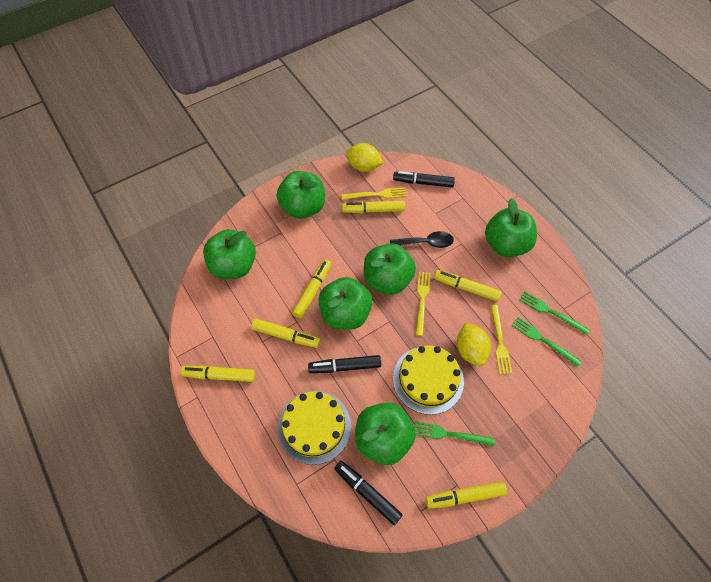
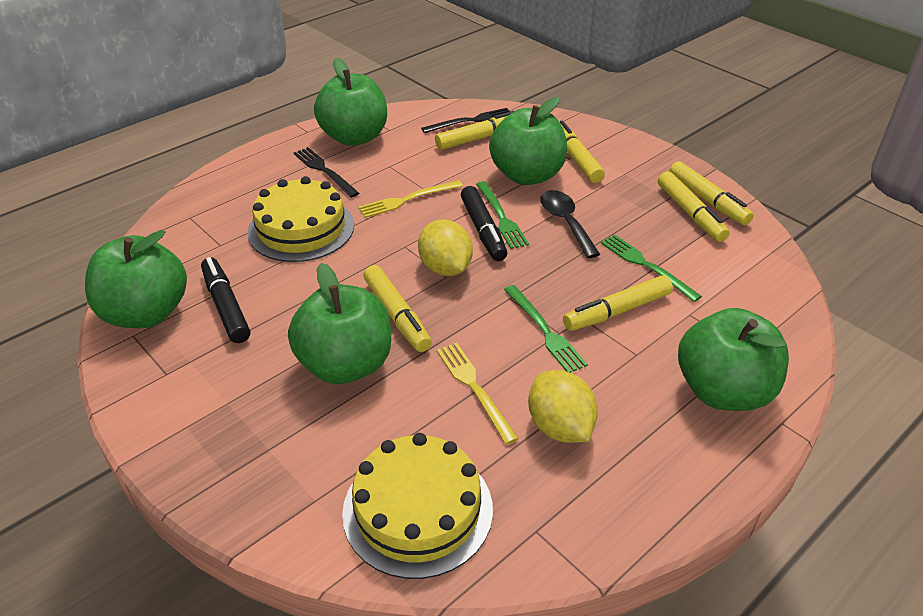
black fork: 0 -> 2
black marker: 3 -> 2
green apple: 6 -> 5
yellow fork: 3 -> 2

